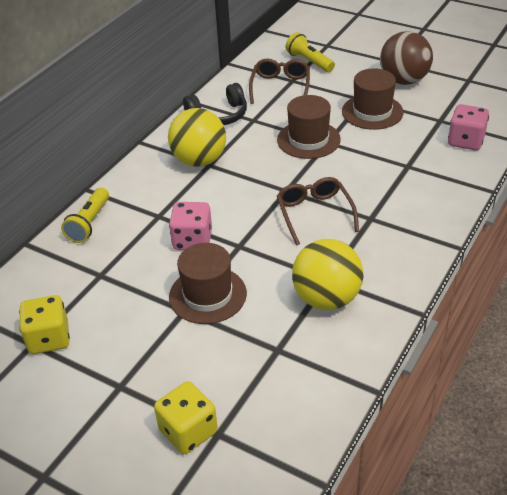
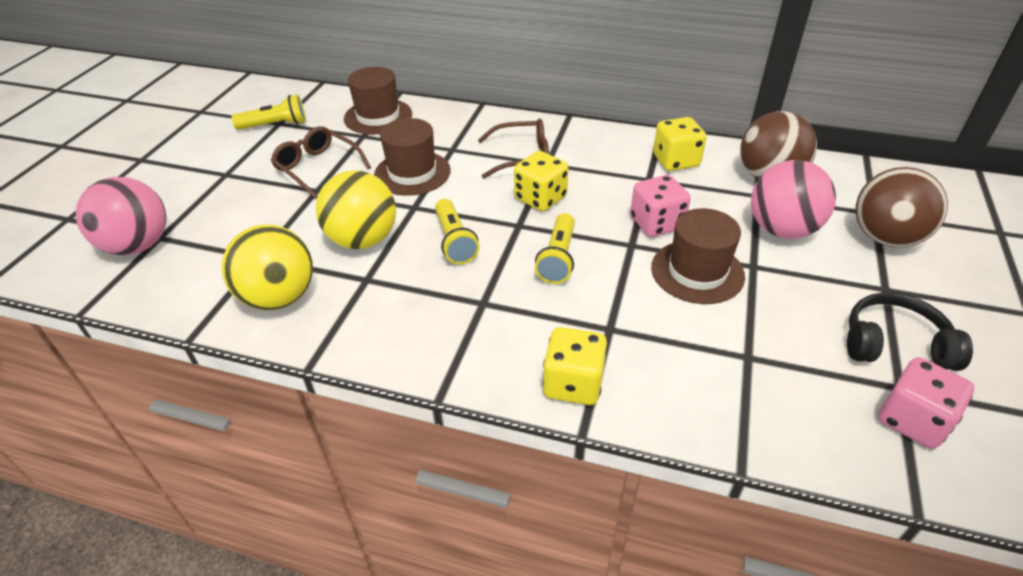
brown ball: 1 -> 2
pink ball: 0 -> 2
yellow dice: 2 -> 3
yellow flashlight: 2 -> 3

